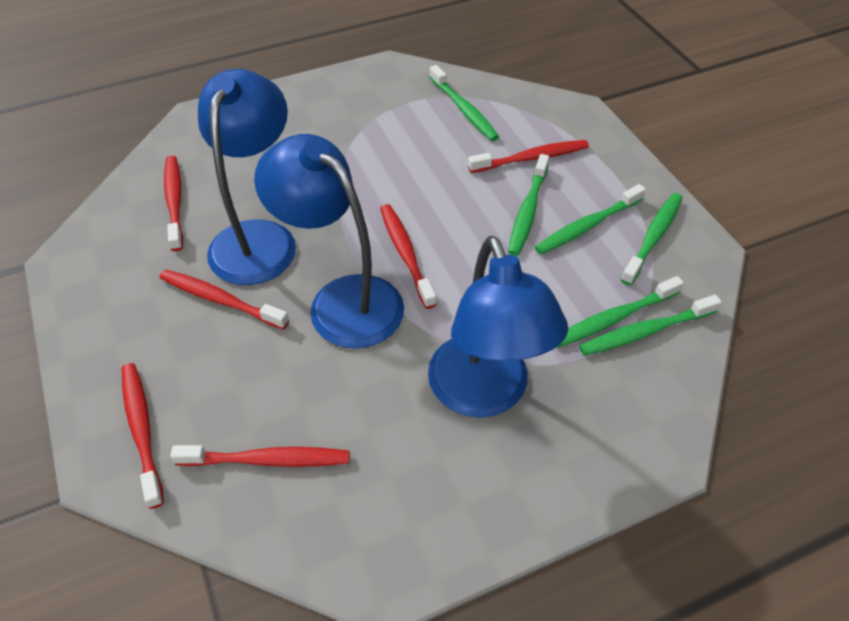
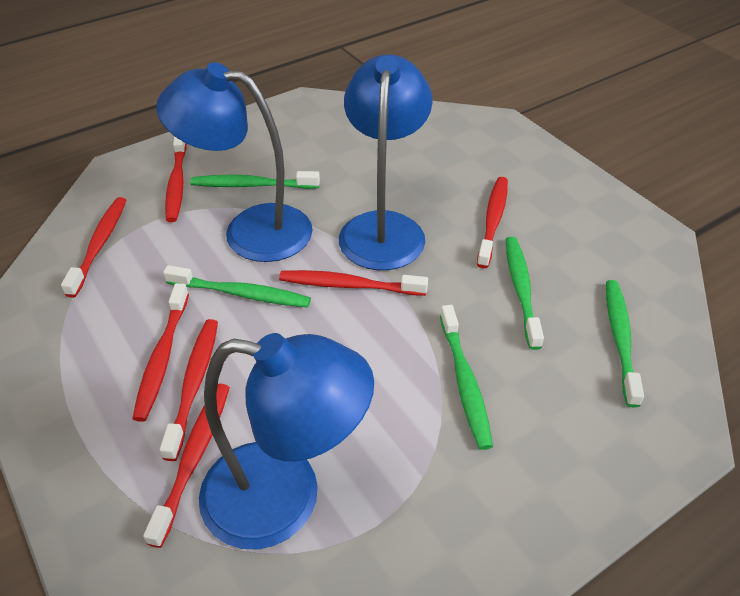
green toothbrush: 6 -> 5
red toothbrush: 6 -> 7

